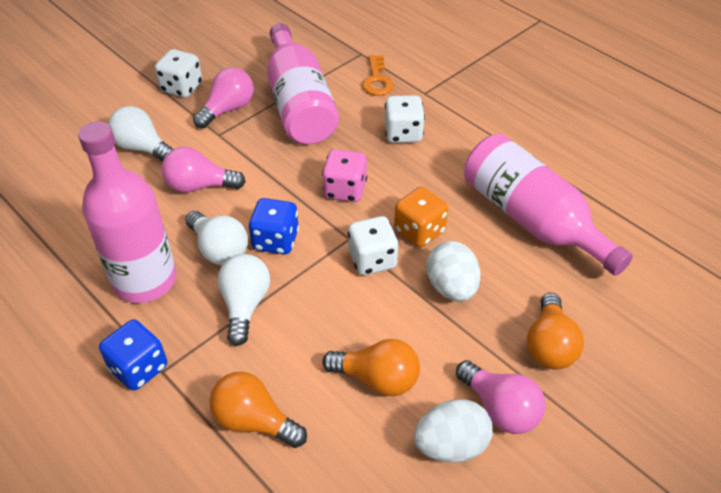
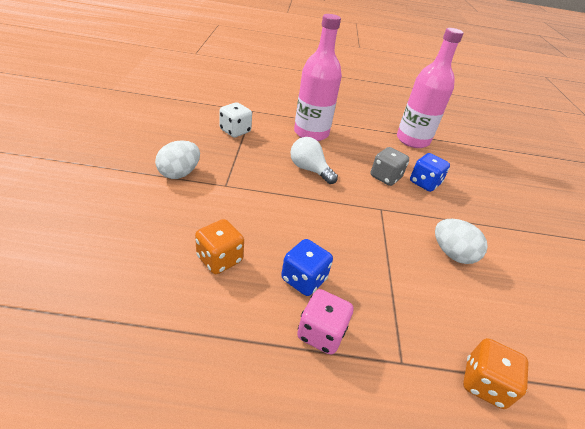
grey dice: 0 -> 1
orange dice: 1 -> 2
orange key: 1 -> 0
orange light bulb: 3 -> 0
pink bottle: 3 -> 2
pink light bulb: 3 -> 0
white dice: 3 -> 1
white light bulb: 3 -> 1

